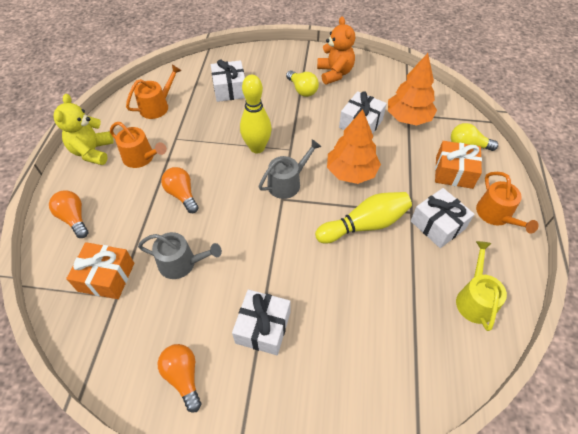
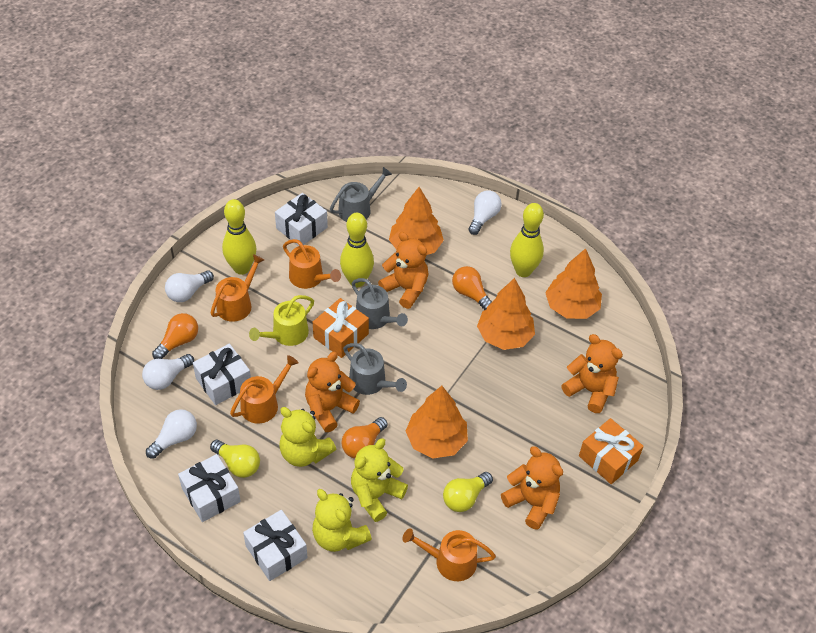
grey watering can: 2 -> 3
orange teddy bear: 1 -> 4
orange tree: 2 -> 4
orange watering can: 3 -> 4
white light bulb: 0 -> 4
yellow bowling pin: 2 -> 3
yellow teddy bear: 1 -> 3

